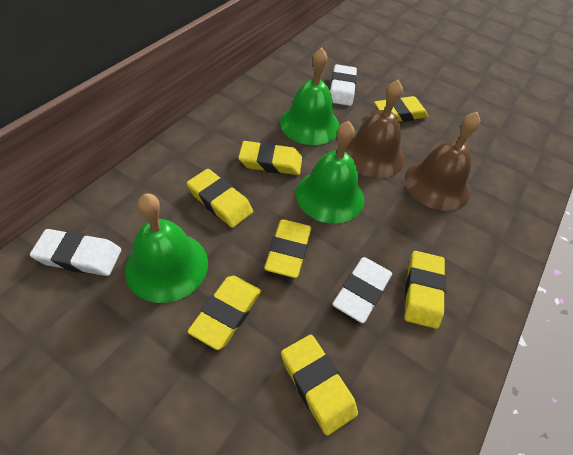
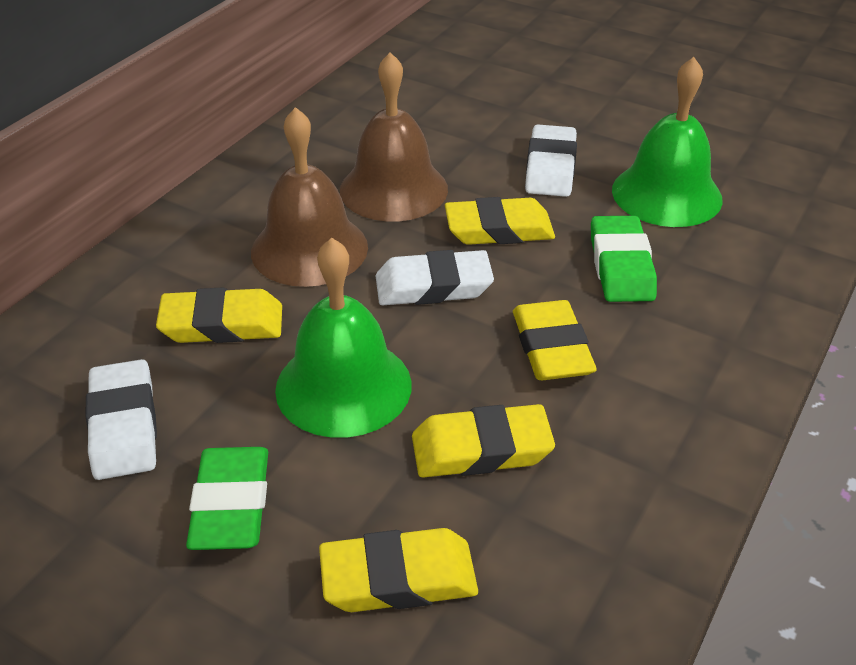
green bell: 3 -> 2
green eraser: 0 -> 2
yellow eraser: 7 -> 5

